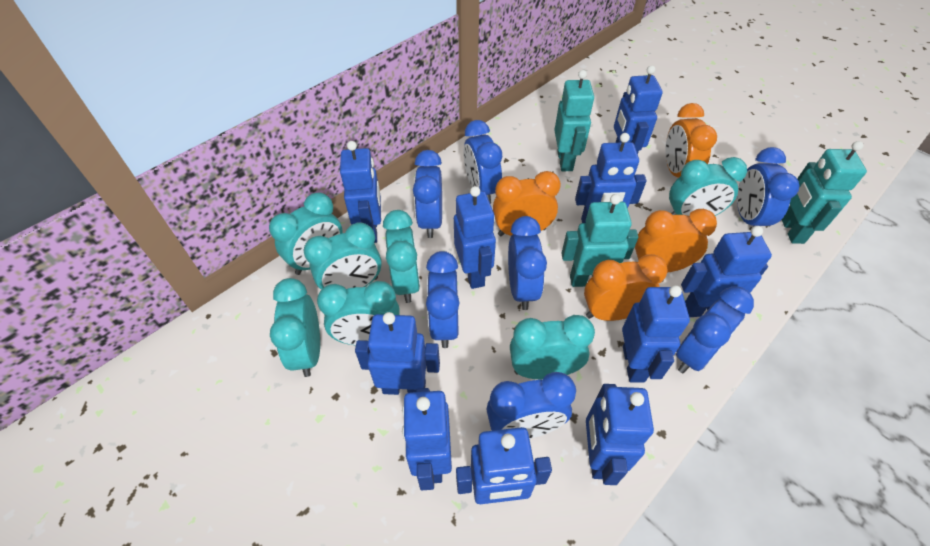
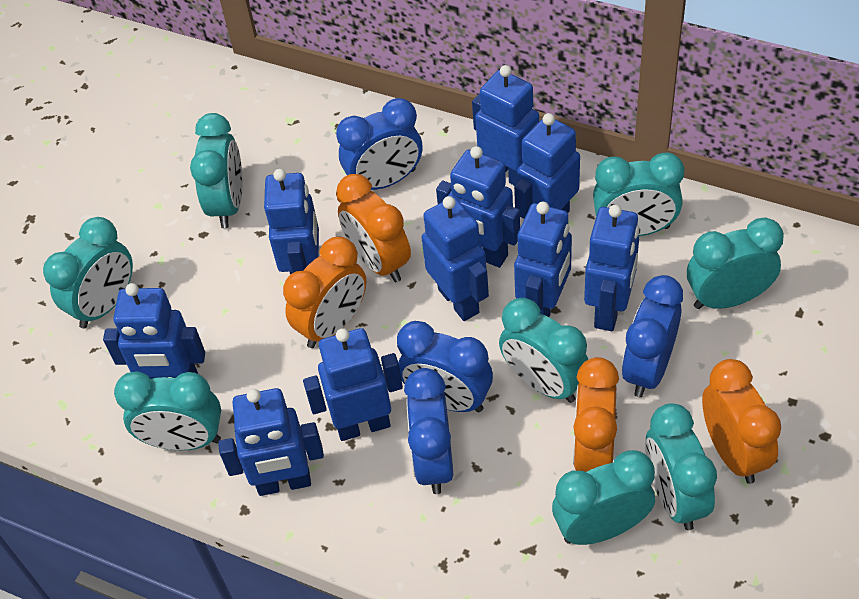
blue clock: 7 -> 4
turquoise clock: 7 -> 8
turquoise robot: 3 -> 0

